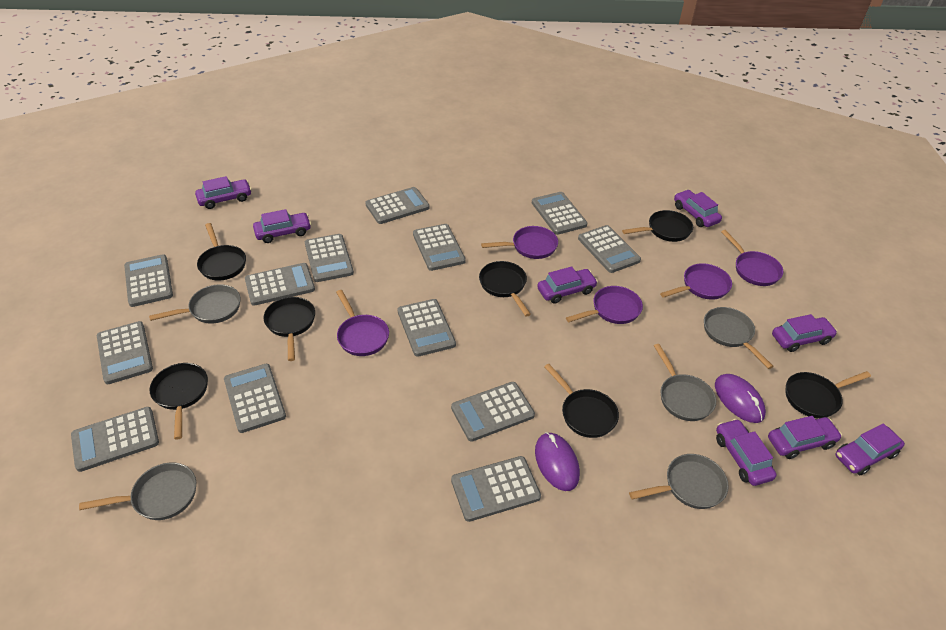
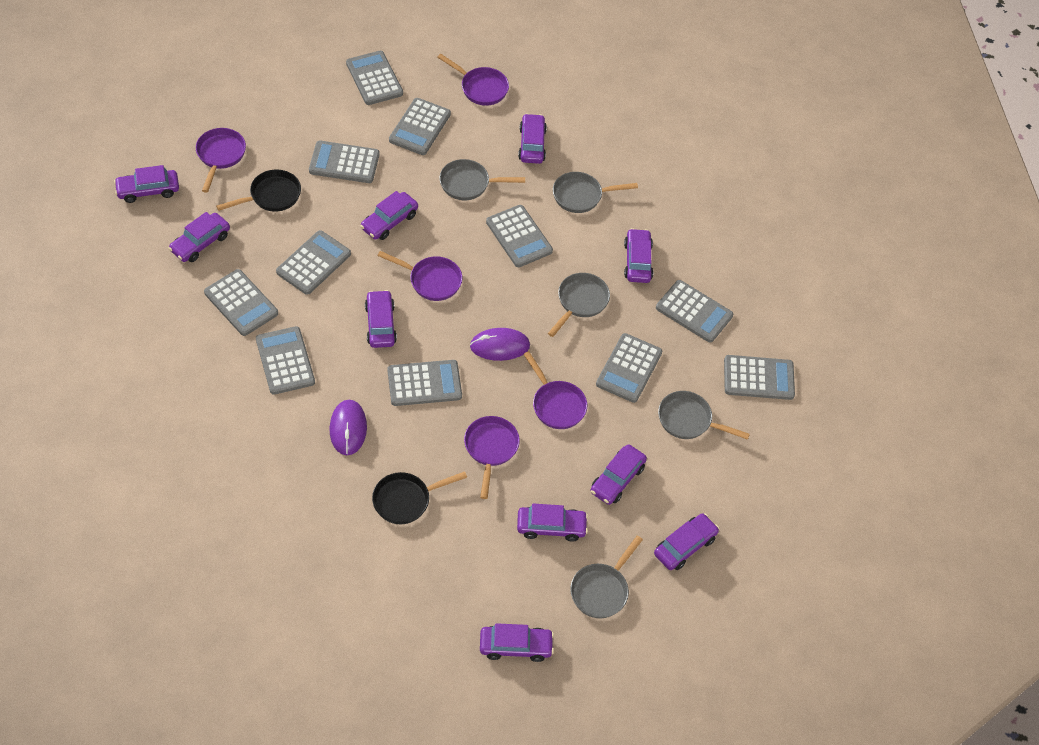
black pan: 7 -> 2
grey calculator: 13 -> 11
purple car: 8 -> 10

